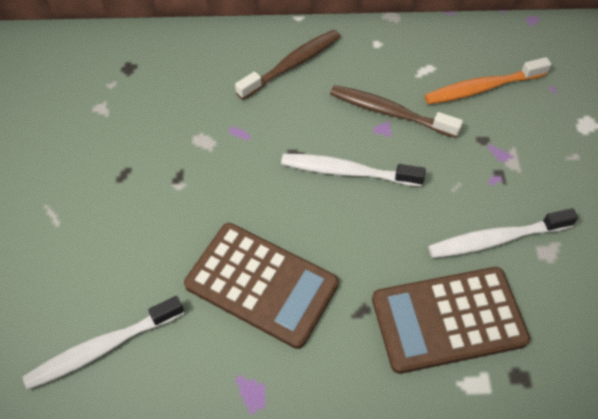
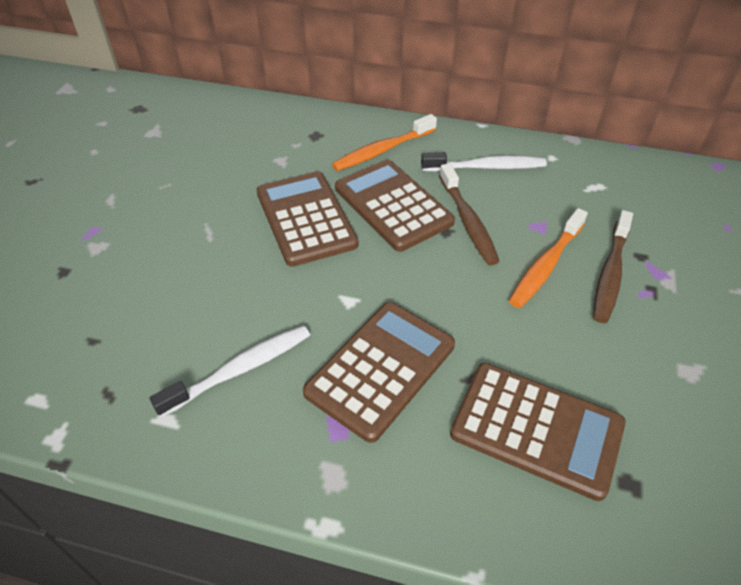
brown calculator: 2 -> 4
orange toothbrush: 1 -> 2
white toothbrush: 3 -> 2

